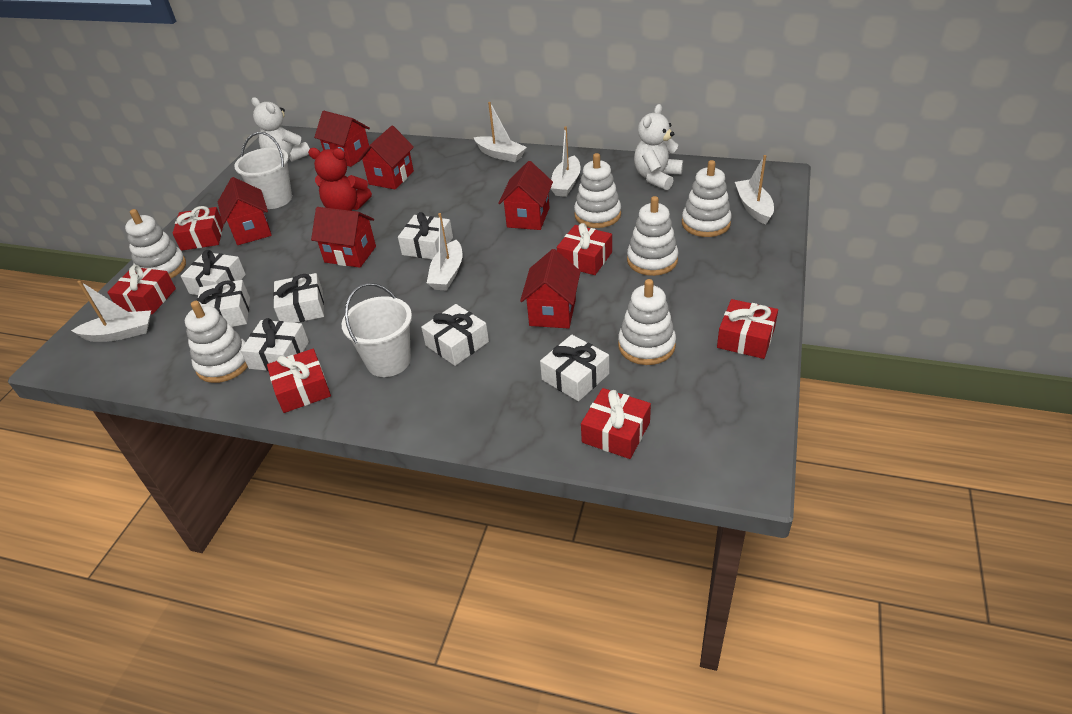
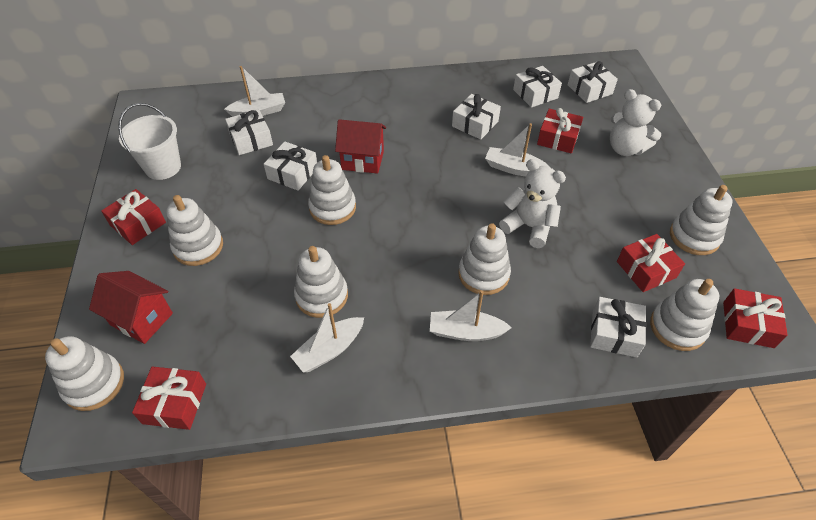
red gift: 6 -> 5
red house: 6 -> 2
red teddy bear: 1 -> 0
white boat: 5 -> 4
white bucket: 2 -> 1
white gift: 7 -> 6
white stacking toy: 6 -> 7

